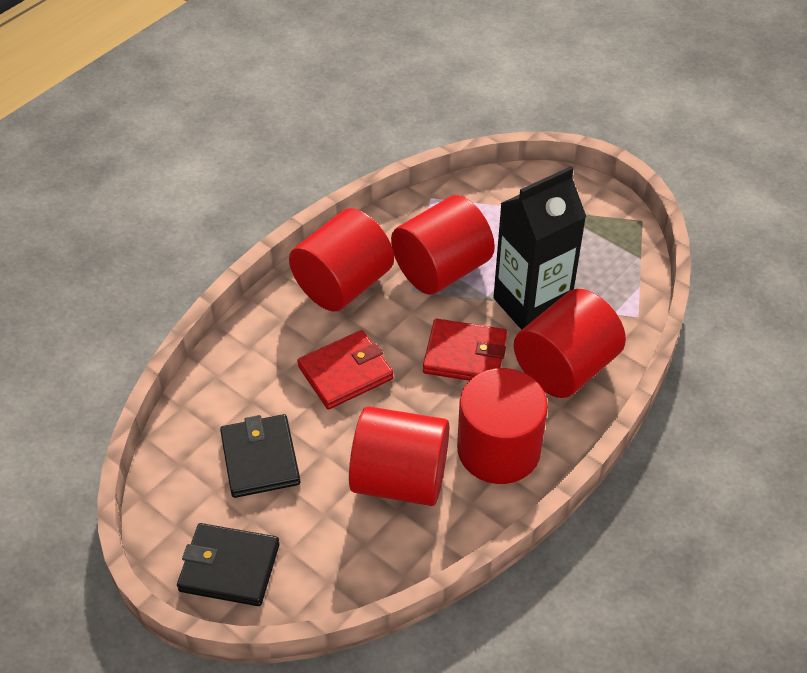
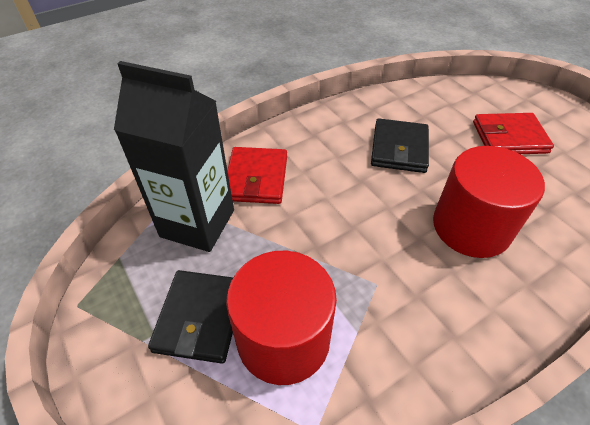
red cylinder: 5 -> 2

